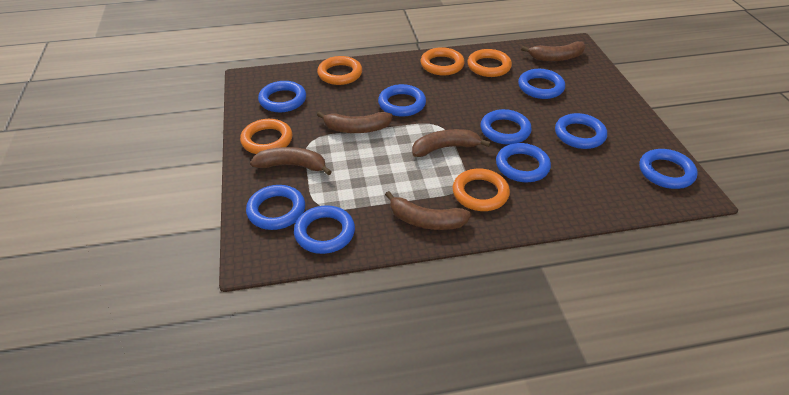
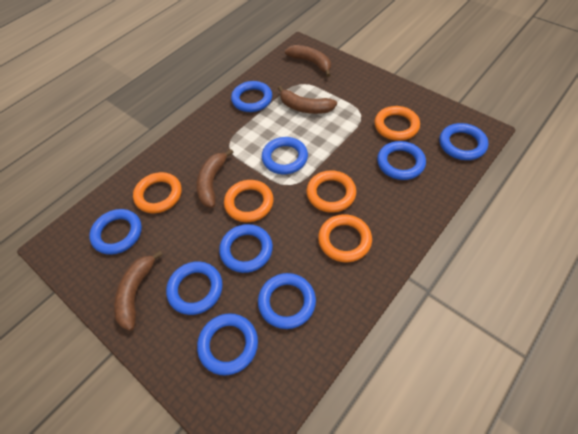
brown banana: 5 -> 4

